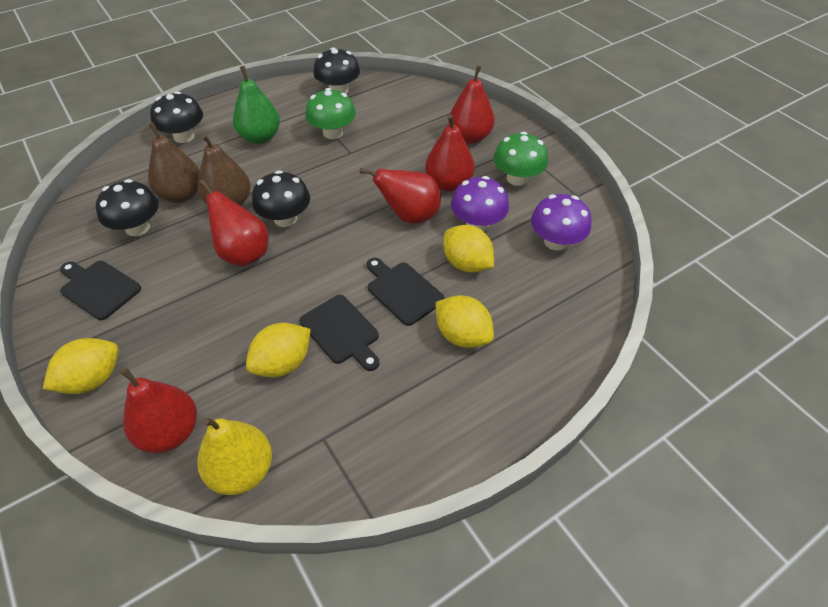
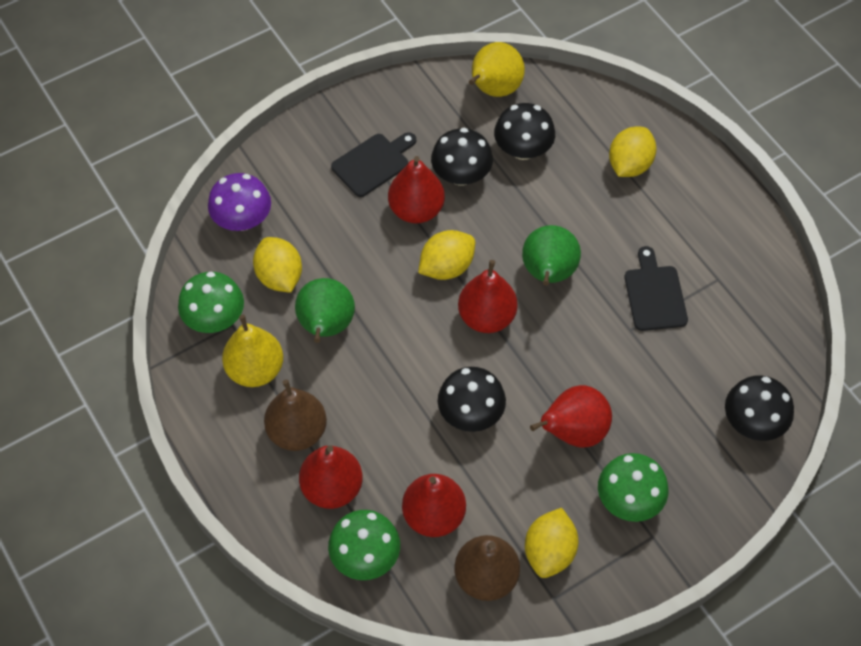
black cutting board: 3 -> 2
green mushroom: 2 -> 3
green pear: 1 -> 2
purple mushroom: 2 -> 1
yellow pear: 1 -> 2

